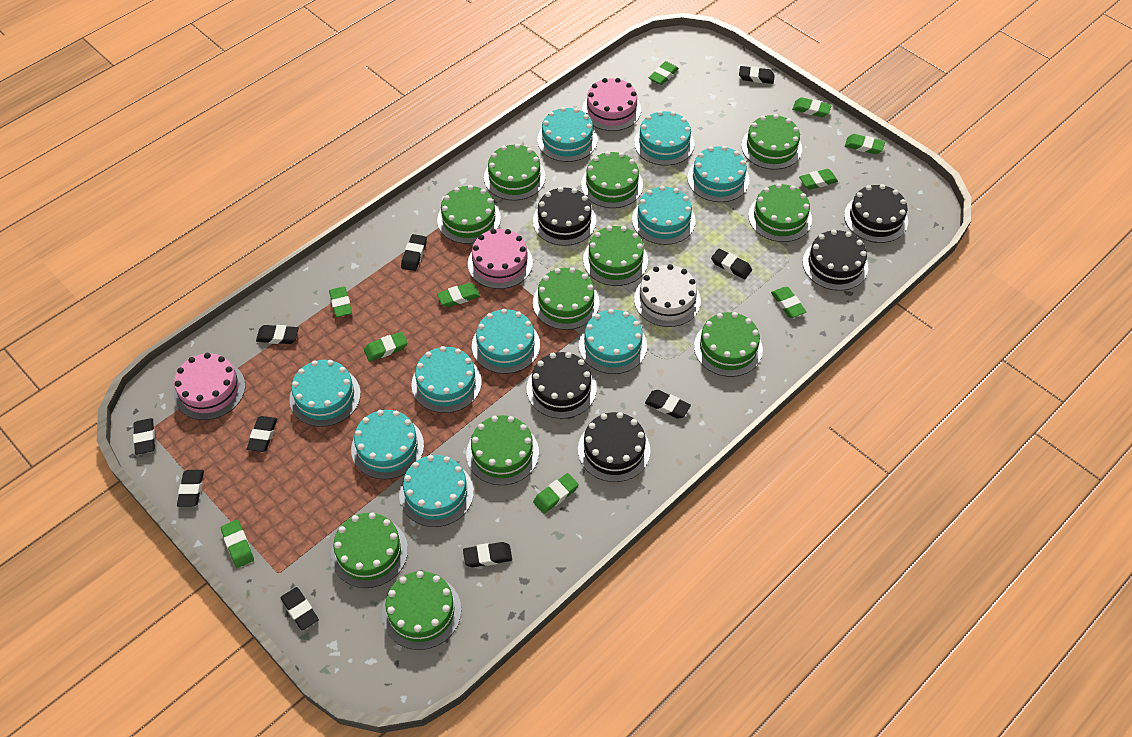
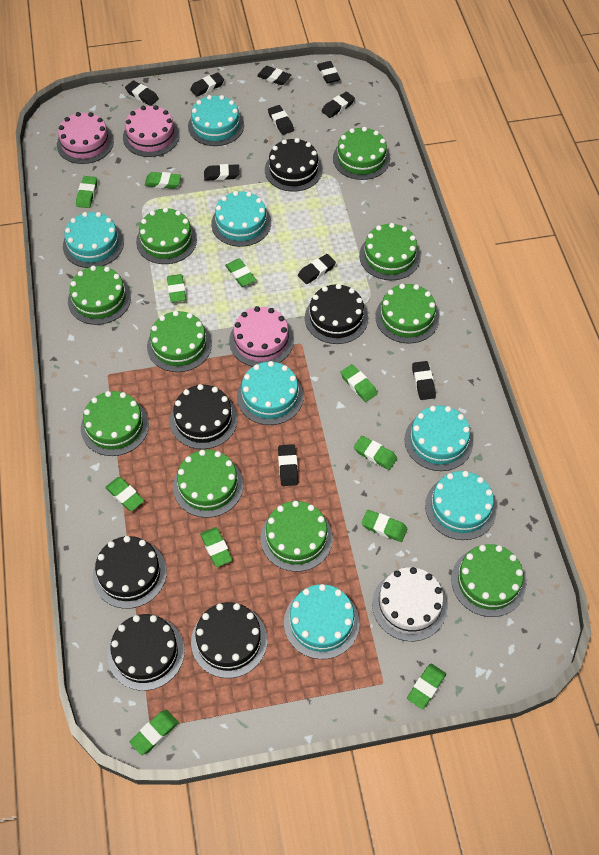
black cake: 5 -> 6
green cake: 11 -> 10
green eraser: 10 -> 11
turquoise cake: 10 -> 7

